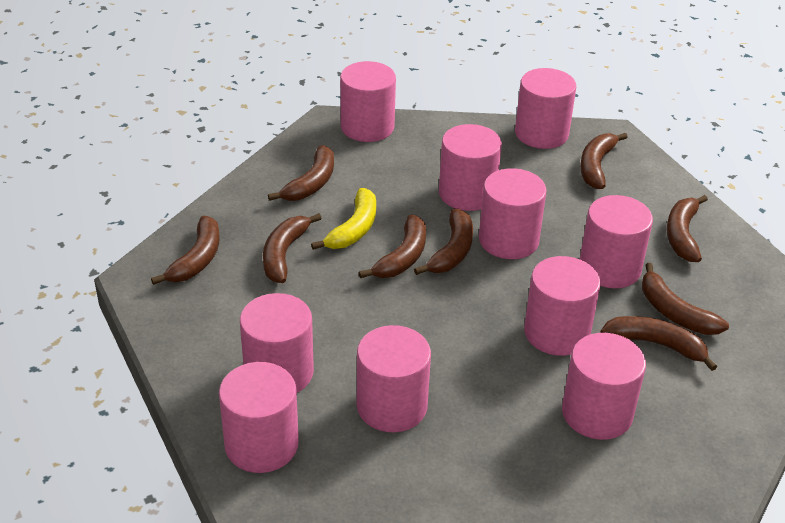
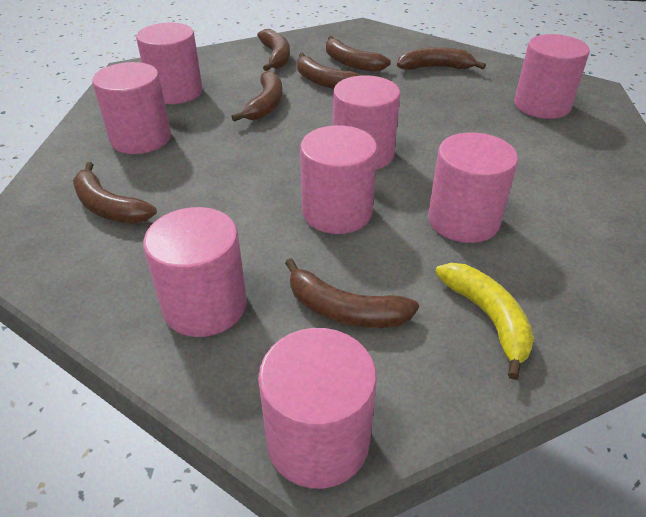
brown banana: 9 -> 7
pink cylinder: 10 -> 8

